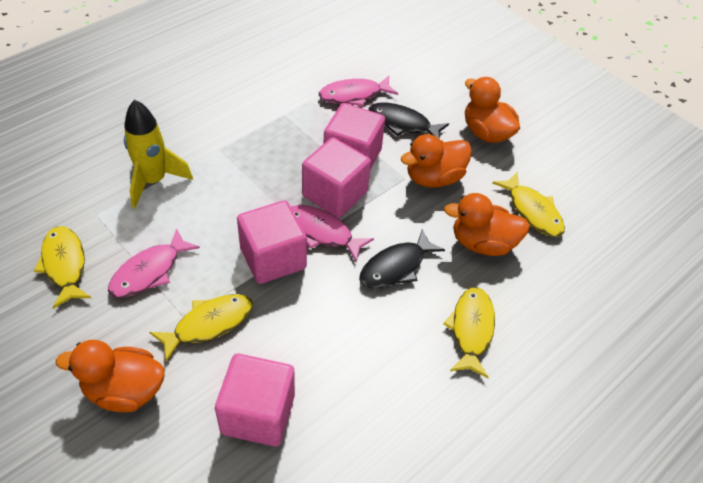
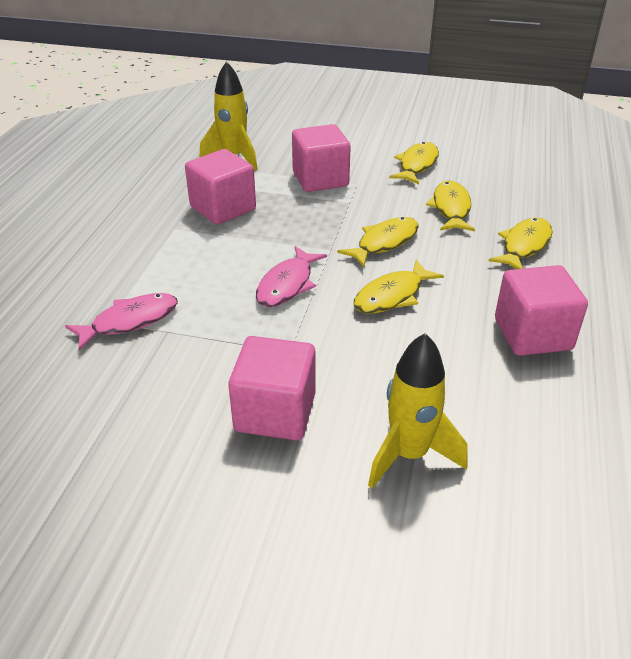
black fish: 2 -> 0
orange duck: 4 -> 0
pink fish: 3 -> 2
yellow fish: 4 -> 5
yellow rocket: 1 -> 2

